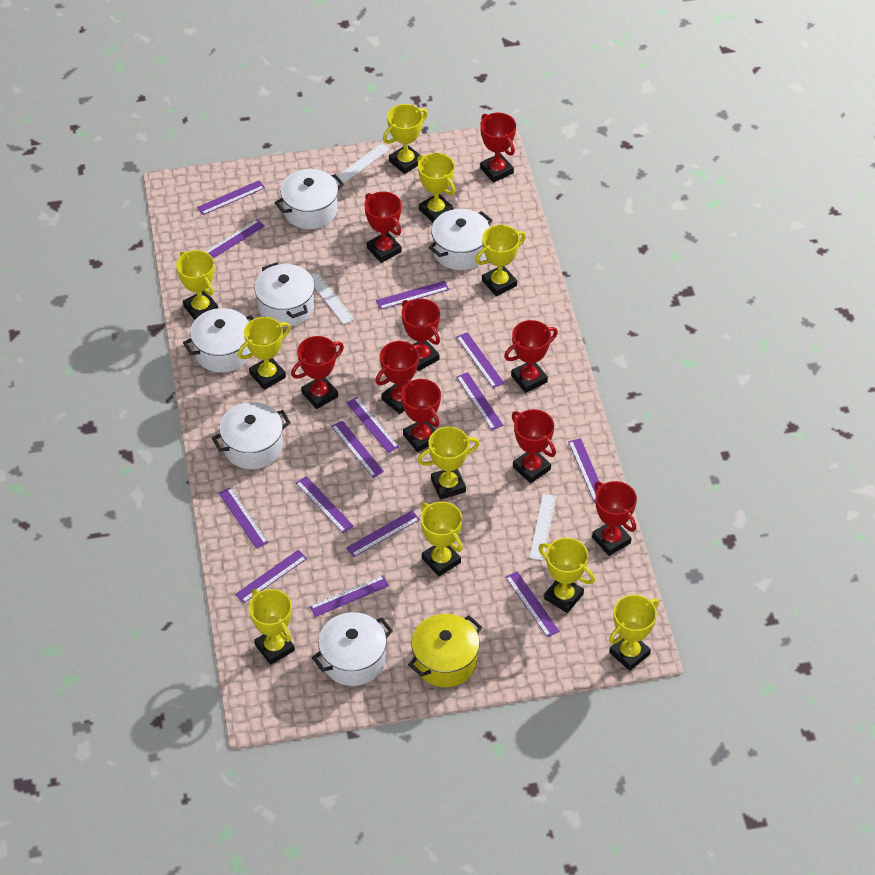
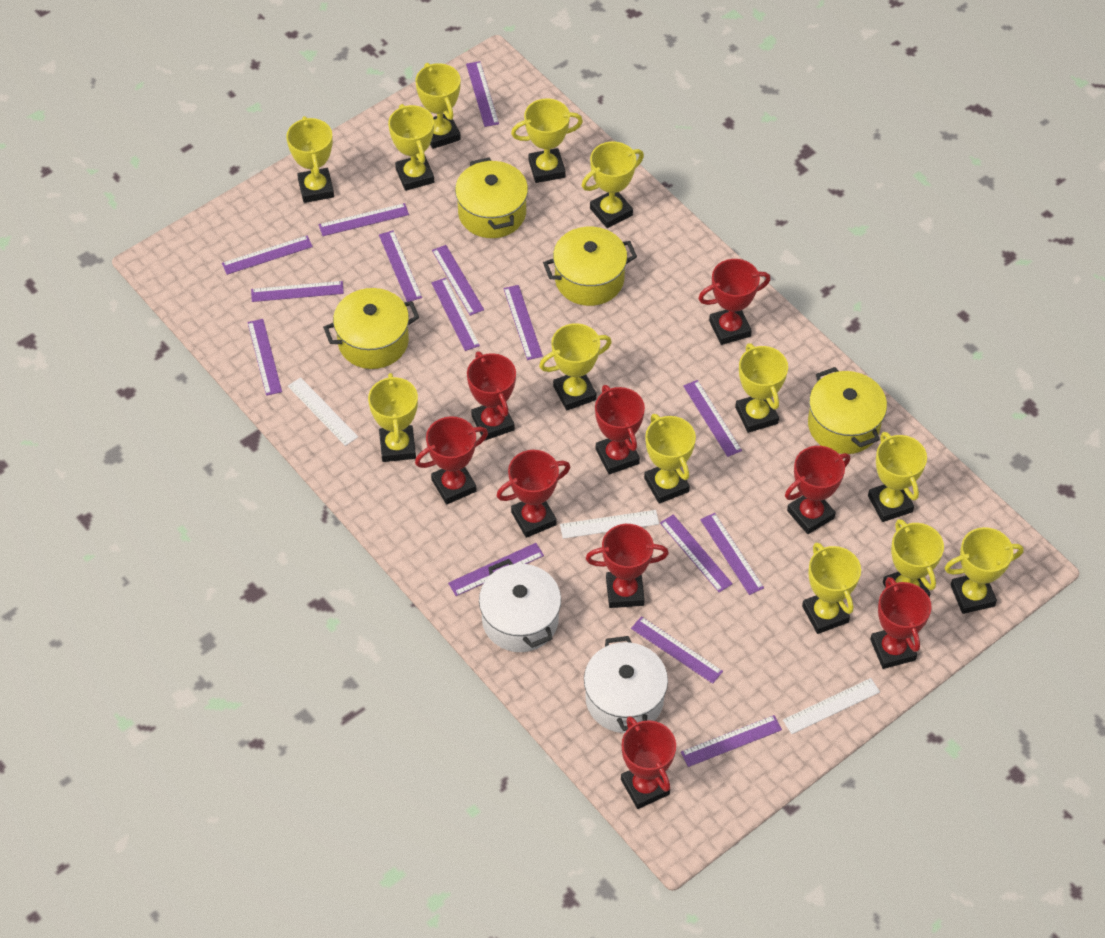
purple ruler: 14 -> 15
white pot: 6 -> 2
yellow pot: 1 -> 4
yellow trophy: 10 -> 13

